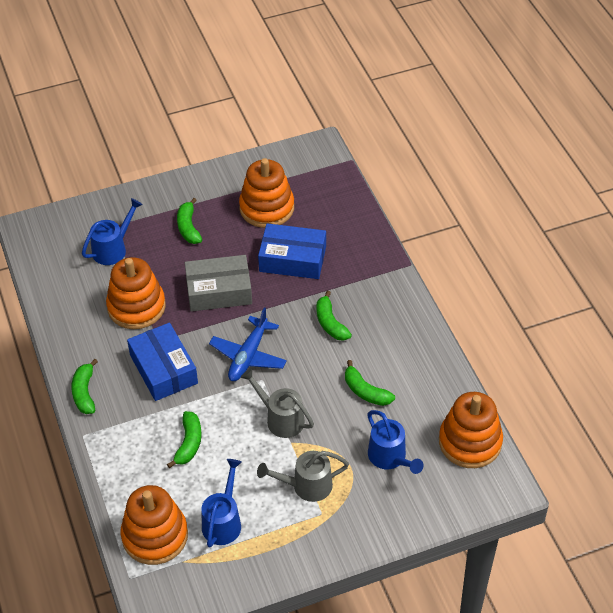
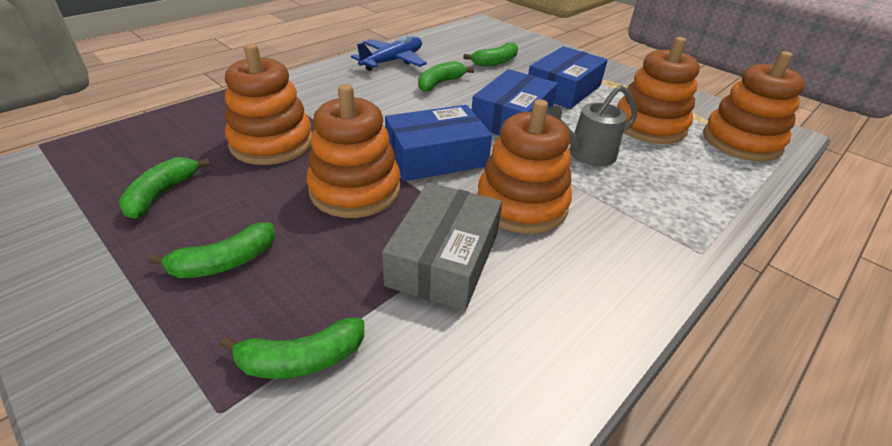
blue box: 2 -> 3
blue watering can: 3 -> 0
grey watering can: 2 -> 1
orange stacking toy: 4 -> 5

